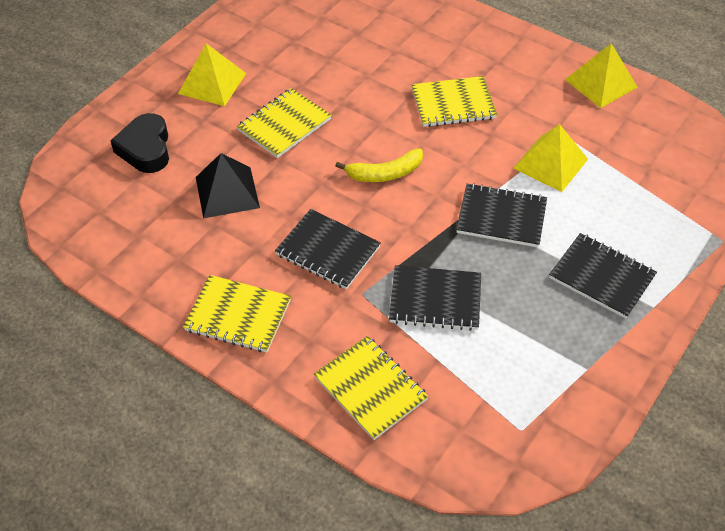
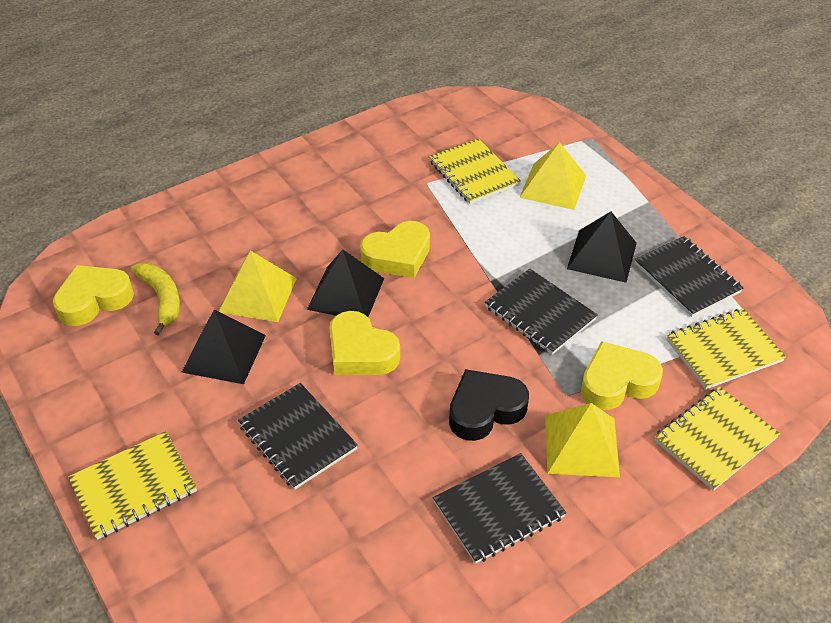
black pyramid: 1 -> 3
yellow heart: 0 -> 4

